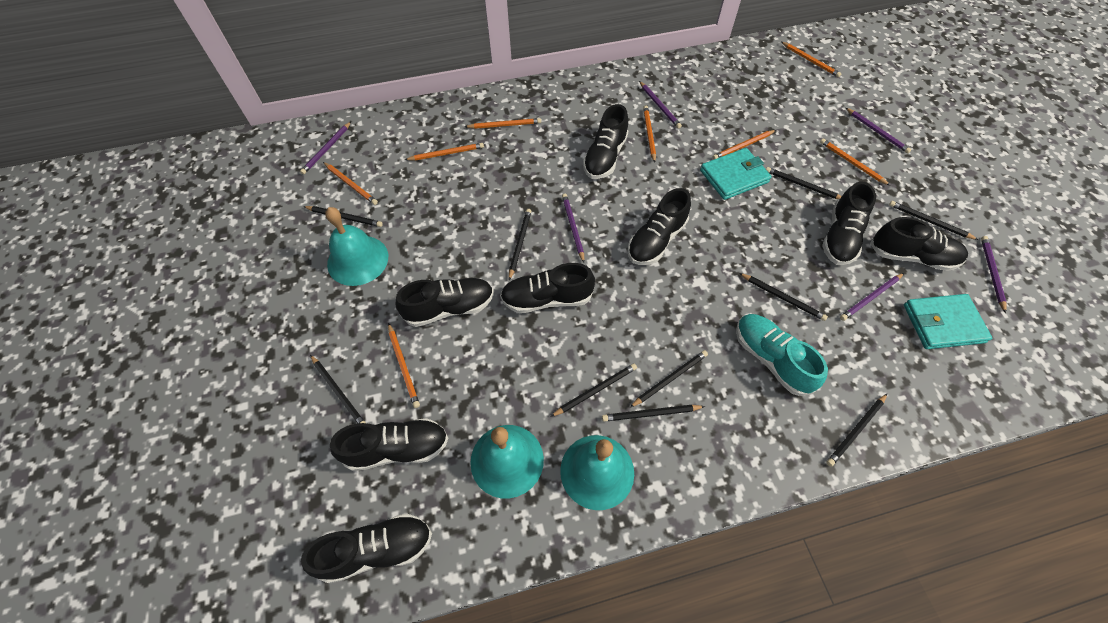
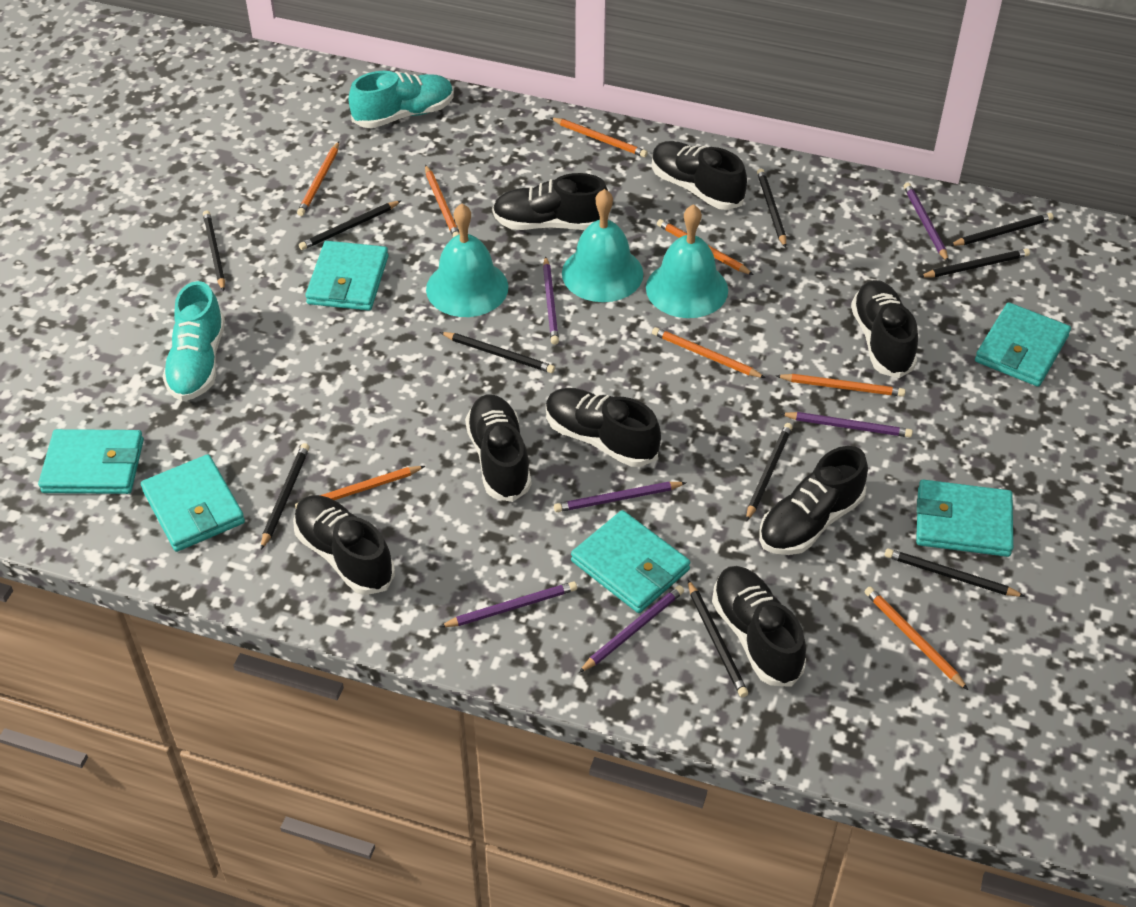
turquoise shoe: 1 -> 2
turquoise wallet: 2 -> 6

